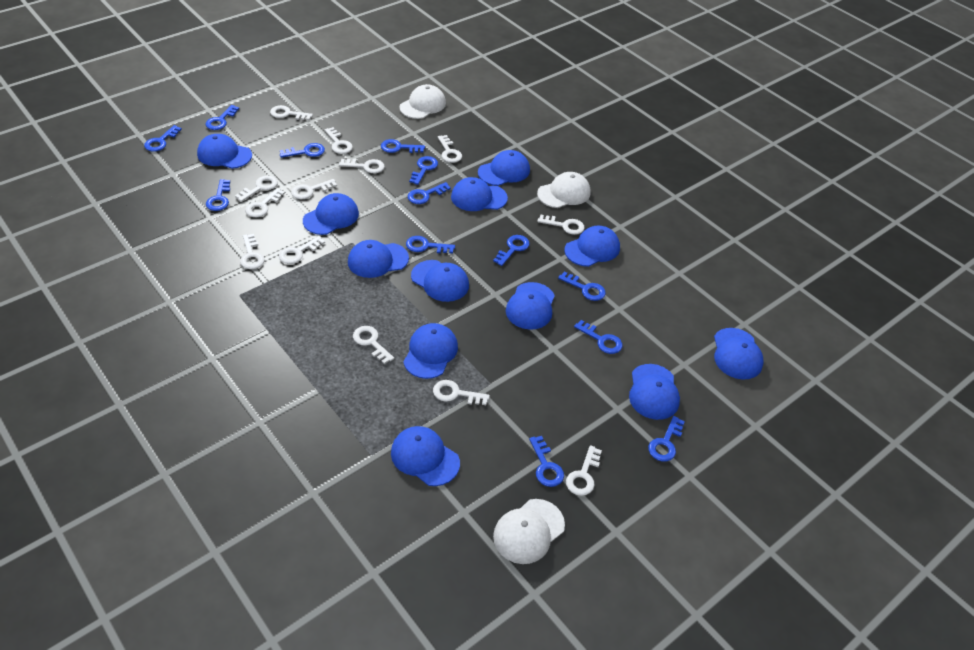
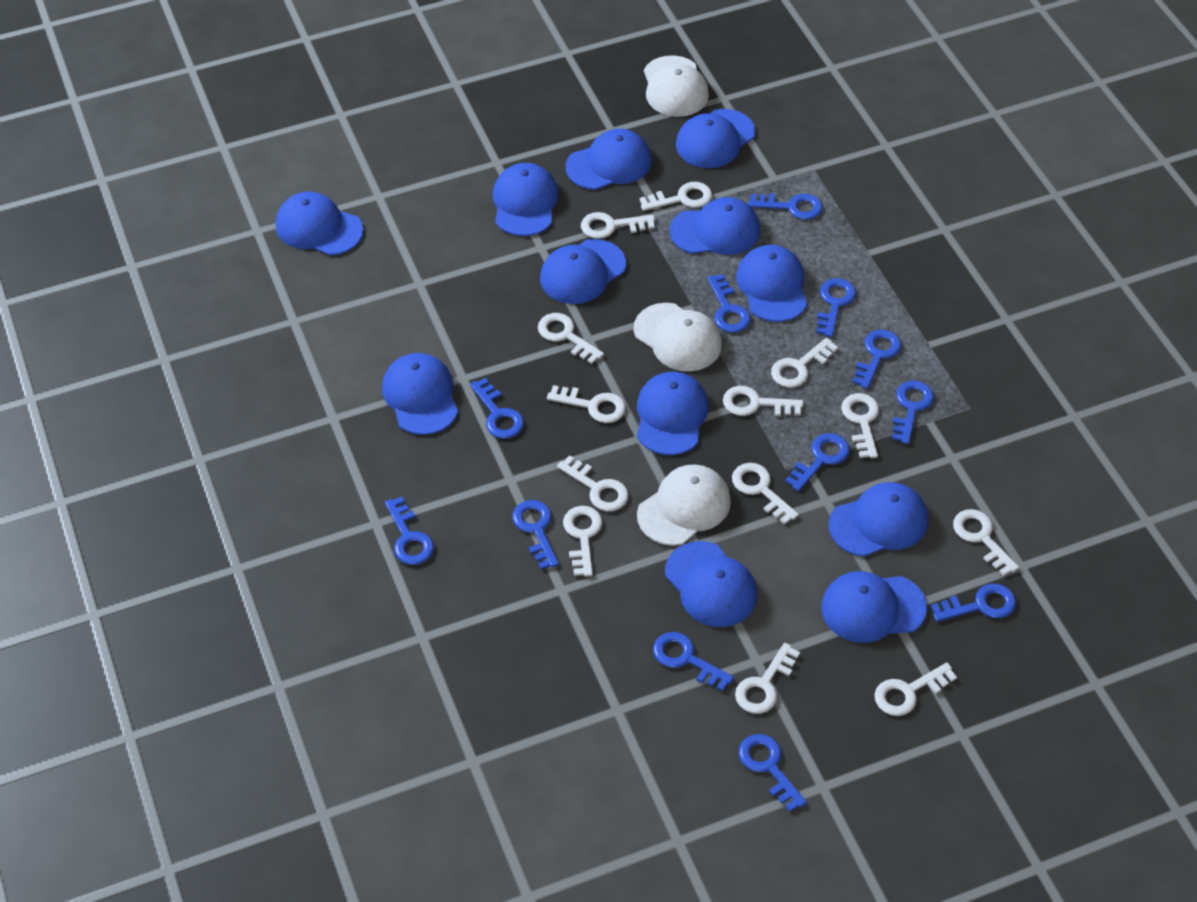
blue key: 13 -> 12

